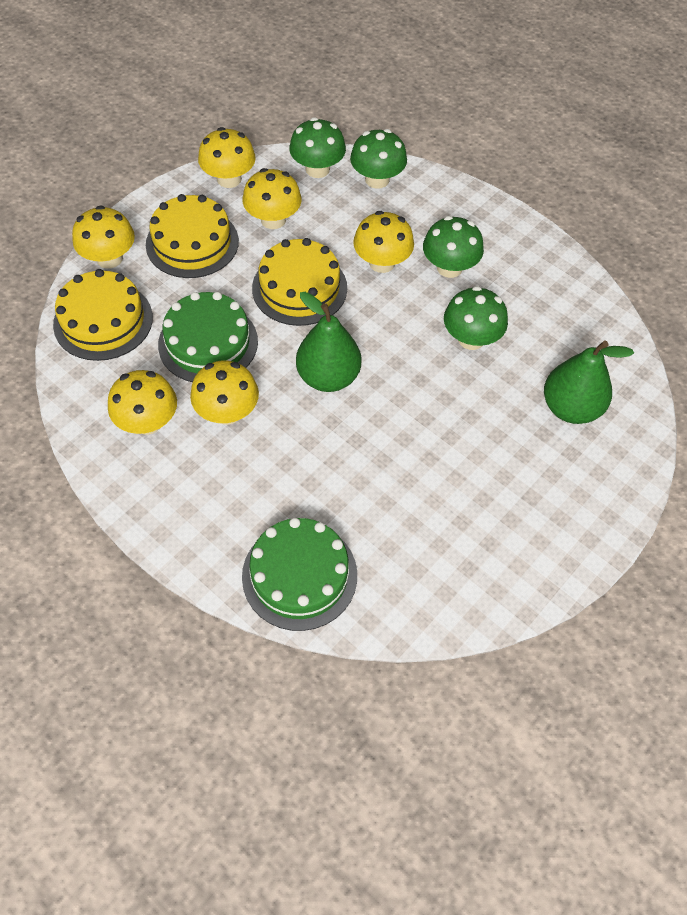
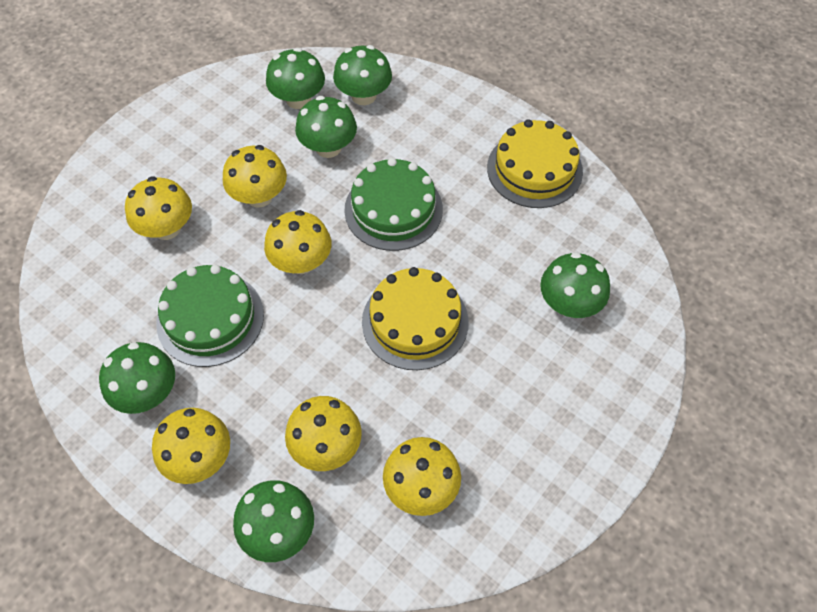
green mushroom: 4 -> 6
green pear: 2 -> 0
yellow cake: 3 -> 2

